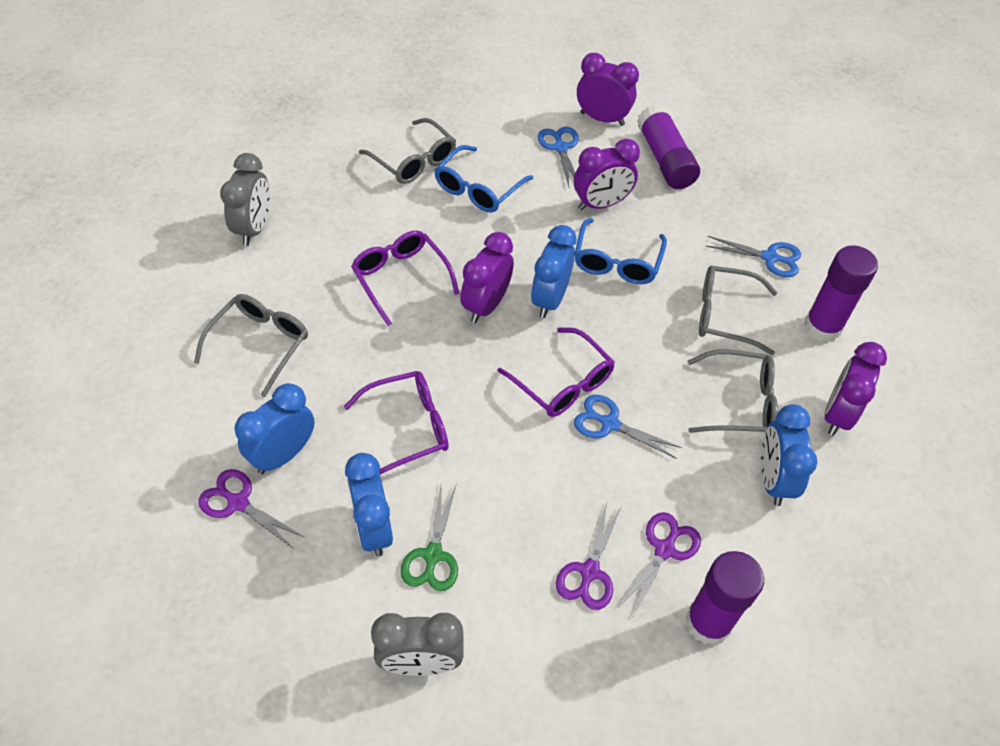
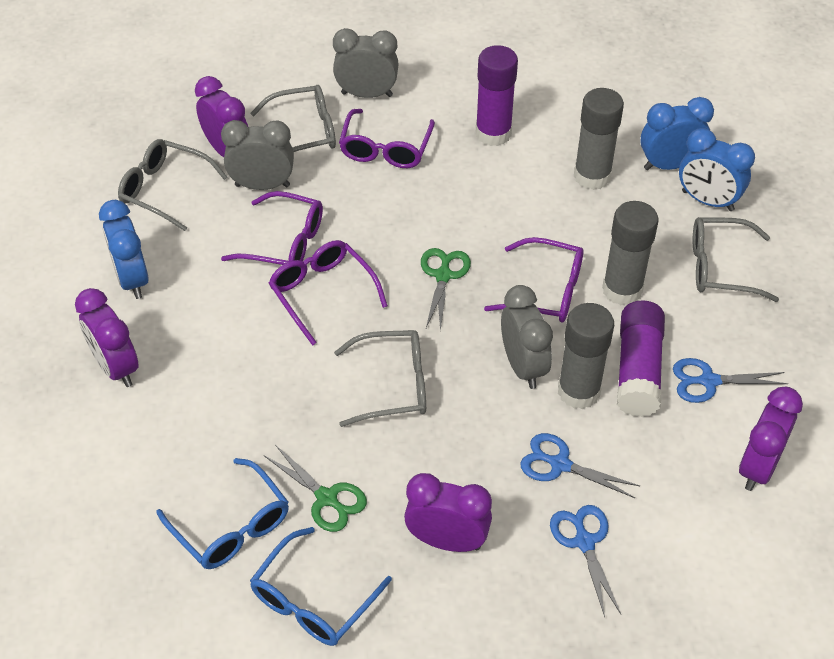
blue clock: 4 -> 3
green scissors: 1 -> 2
grey clock: 2 -> 3
grey glue stick: 0 -> 3
purple glasses: 3 -> 4
purple glue stick: 3 -> 2
purple scissors: 3 -> 0

